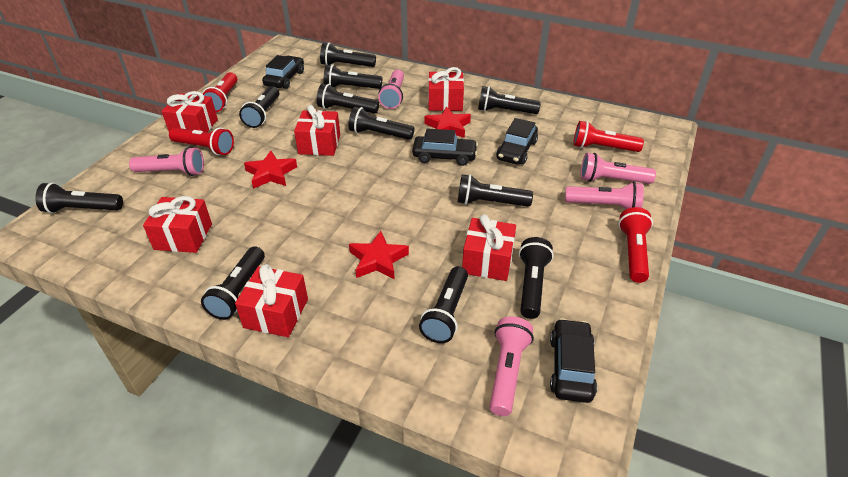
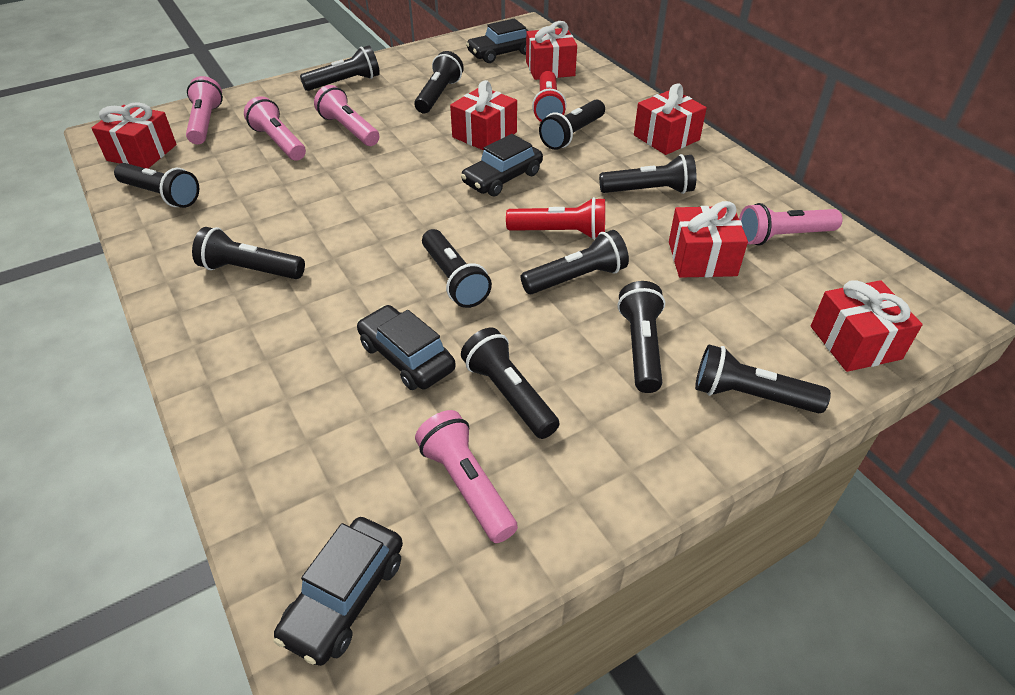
red flashlight: 4 -> 2
red star: 3 -> 0

